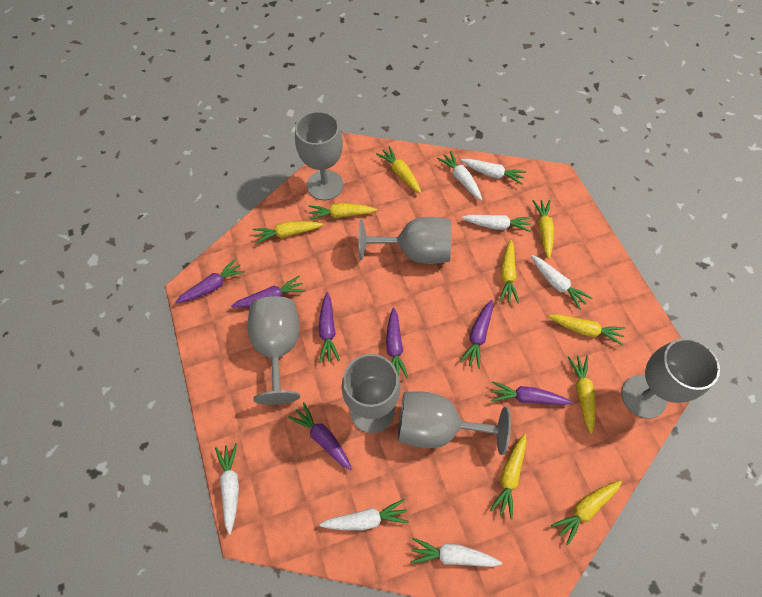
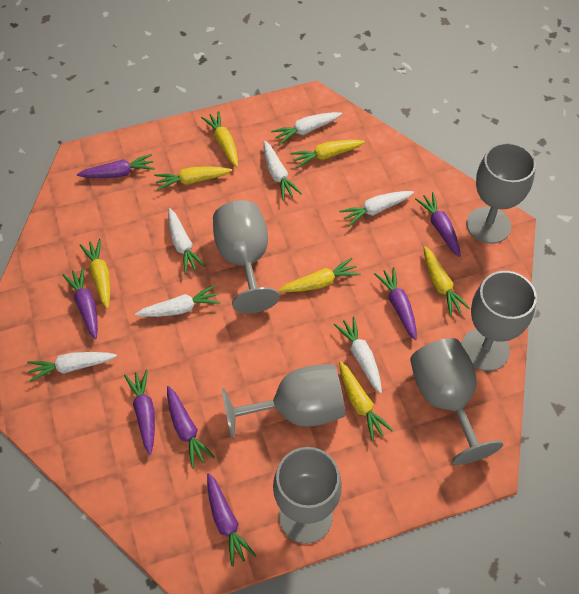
yellow carrot: 9 -> 7

